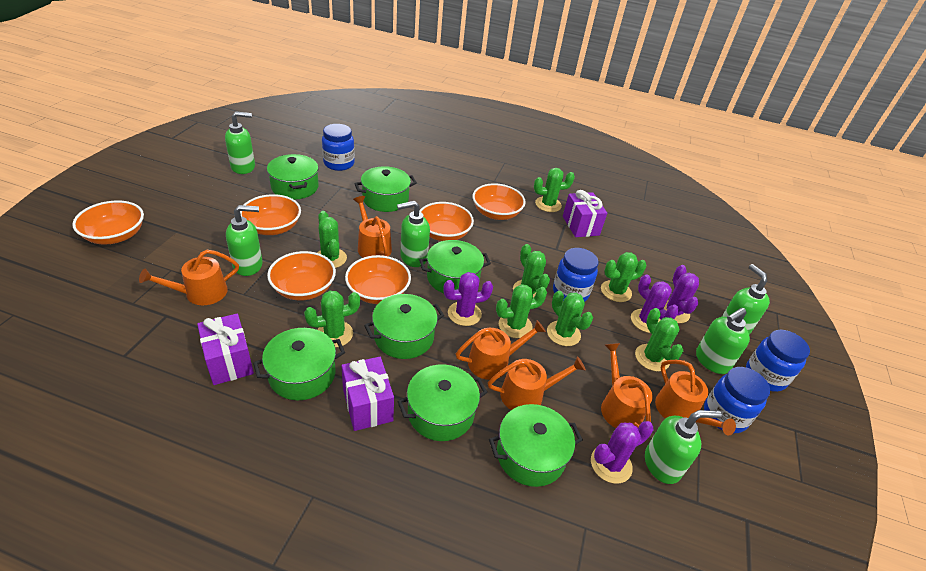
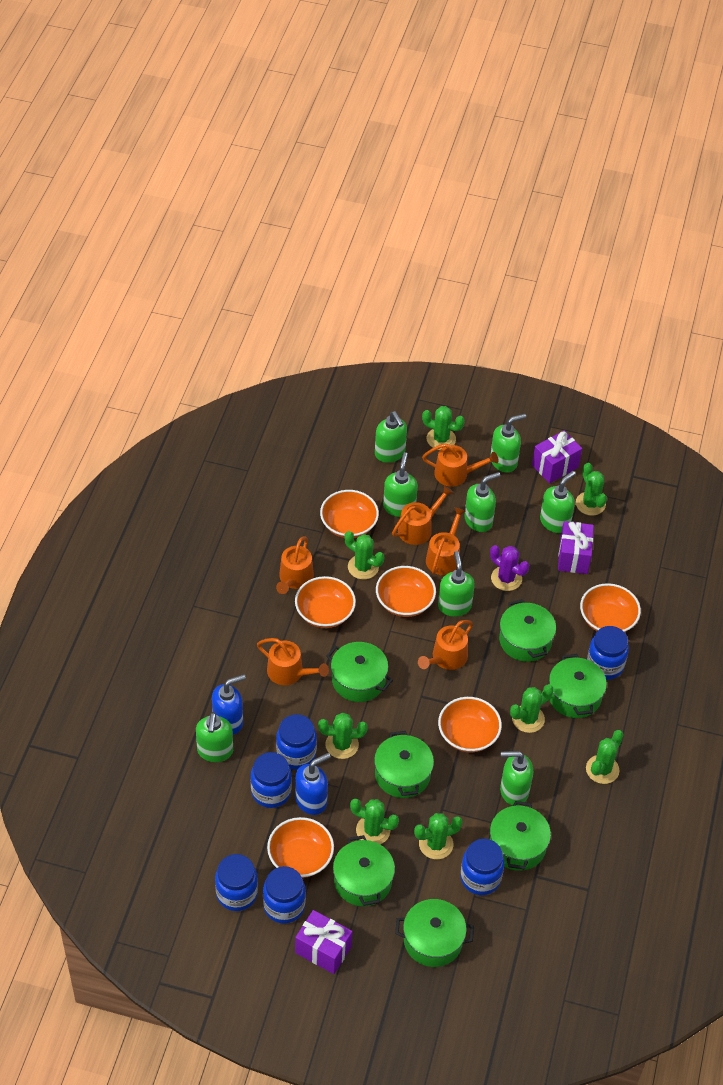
blue jar: 4 -> 6
blue soap dispenser: 0 -> 2
green soap dispenser: 6 -> 8
purple cactus: 4 -> 1

